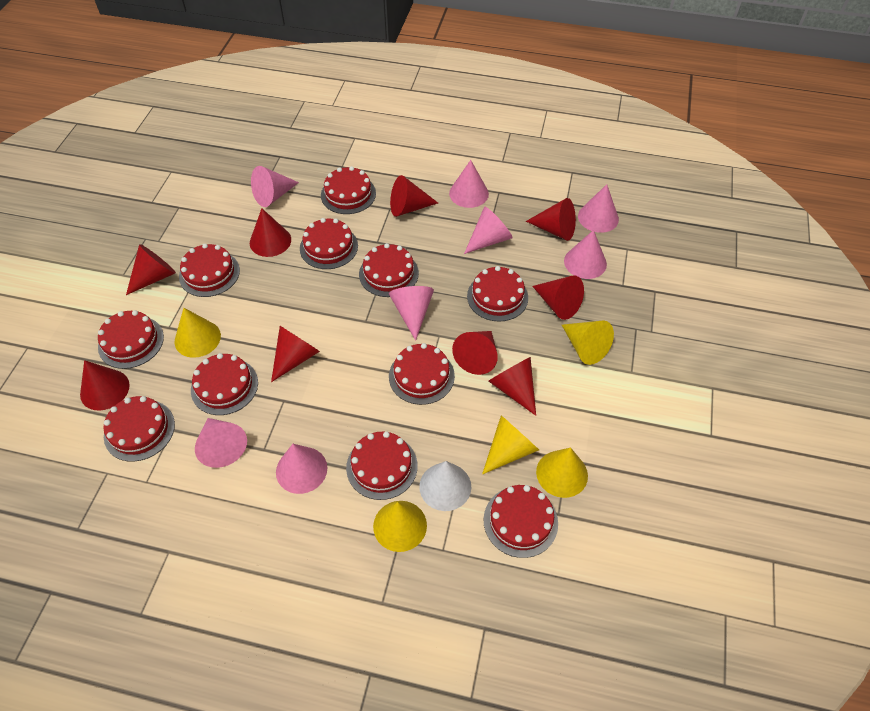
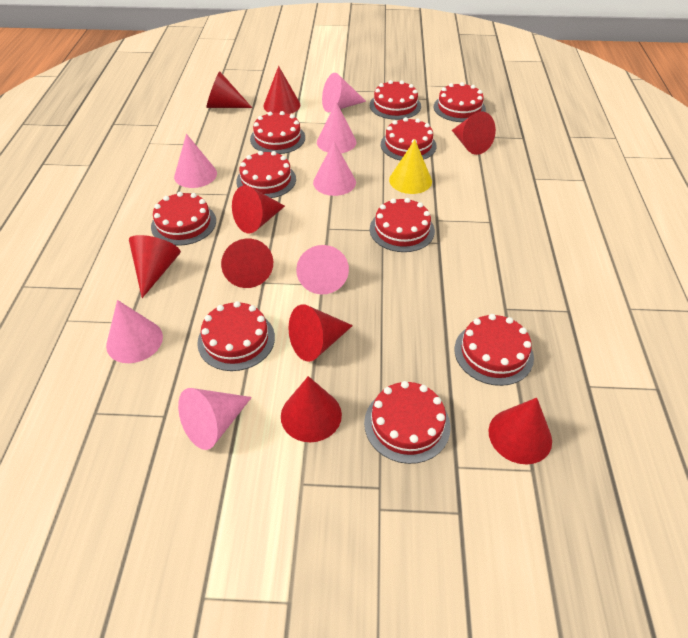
pink cone: 8 -> 7
red cake: 11 -> 10
white cone: 1 -> 0
yellow cone: 5 -> 1

